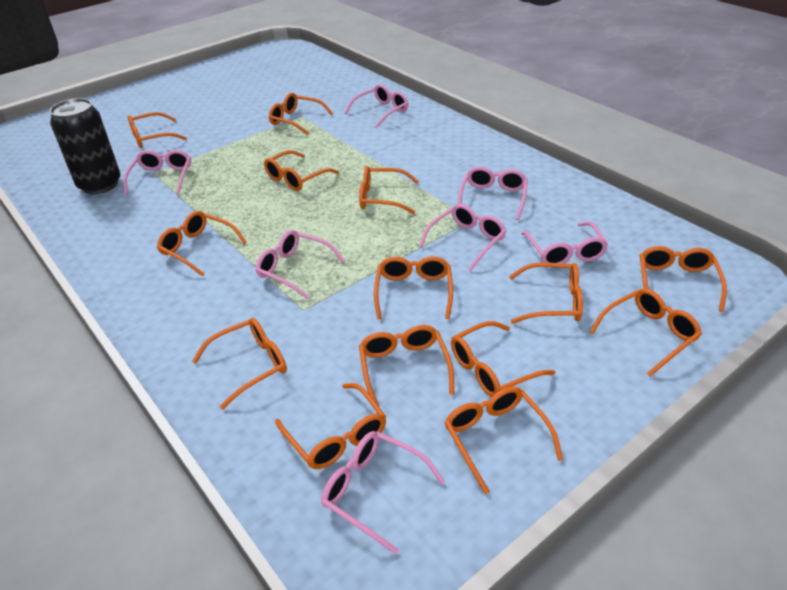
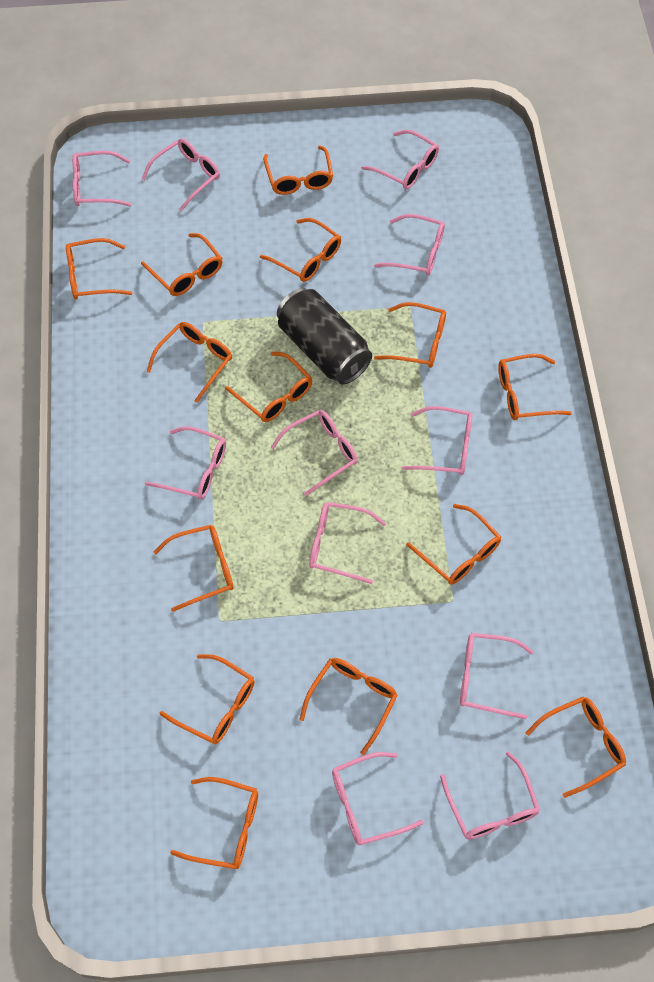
pink glasses: 7 -> 11

